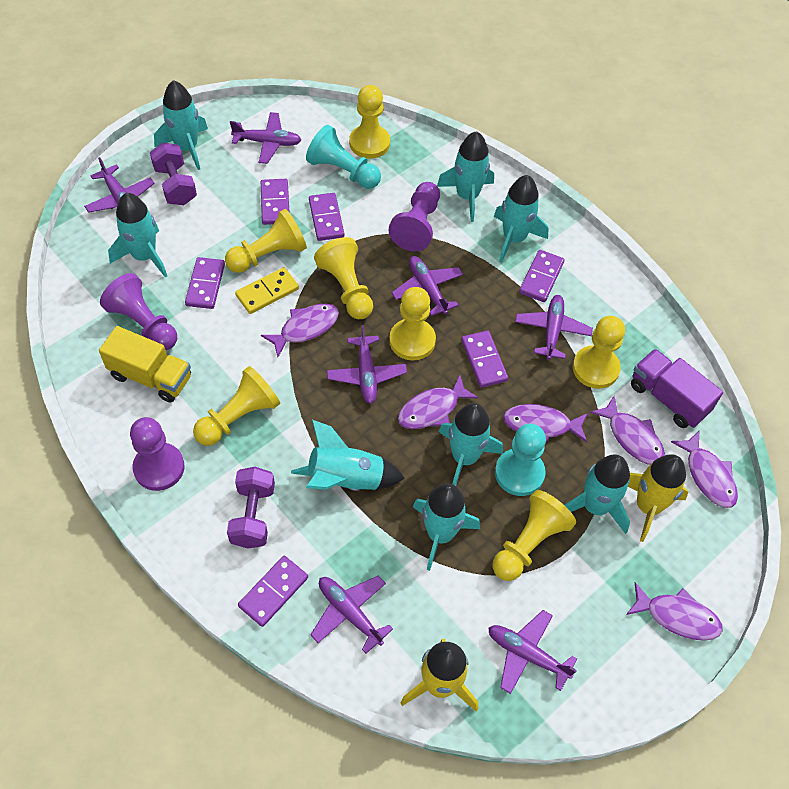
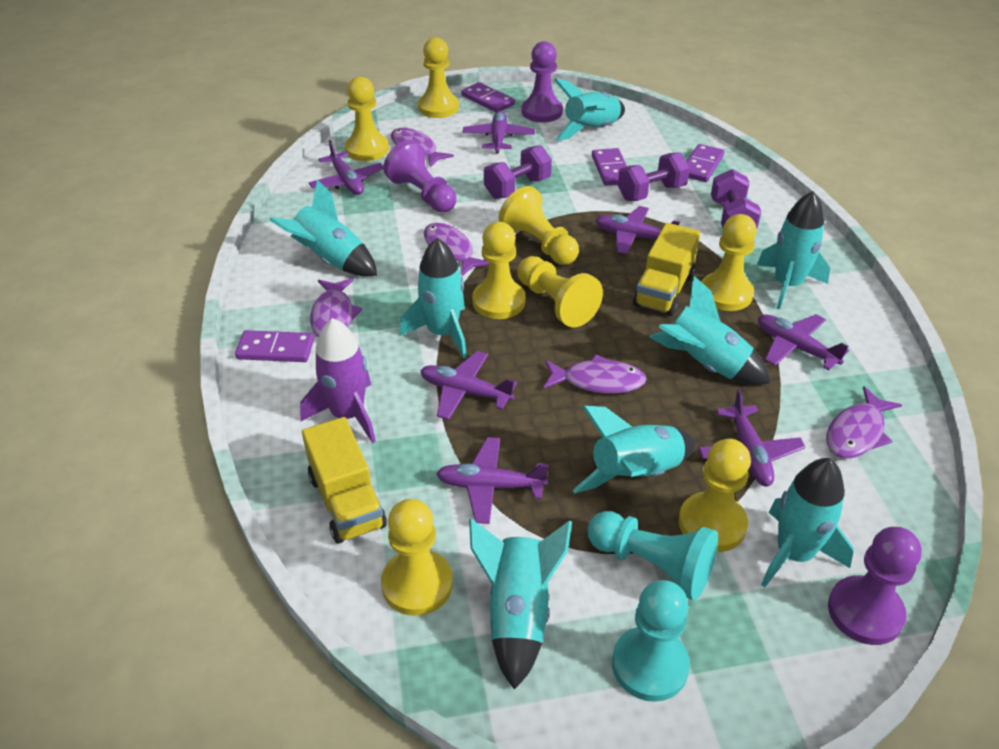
purple domino: 6 -> 4
purple dumbbell: 2 -> 3
purple fish: 6 -> 5
purple rocket: 0 -> 1
purple truck: 1 -> 0
yellow domino: 1 -> 0
yellow pawn: 7 -> 8
yellow rocket: 2 -> 0
yellow truck: 1 -> 2

